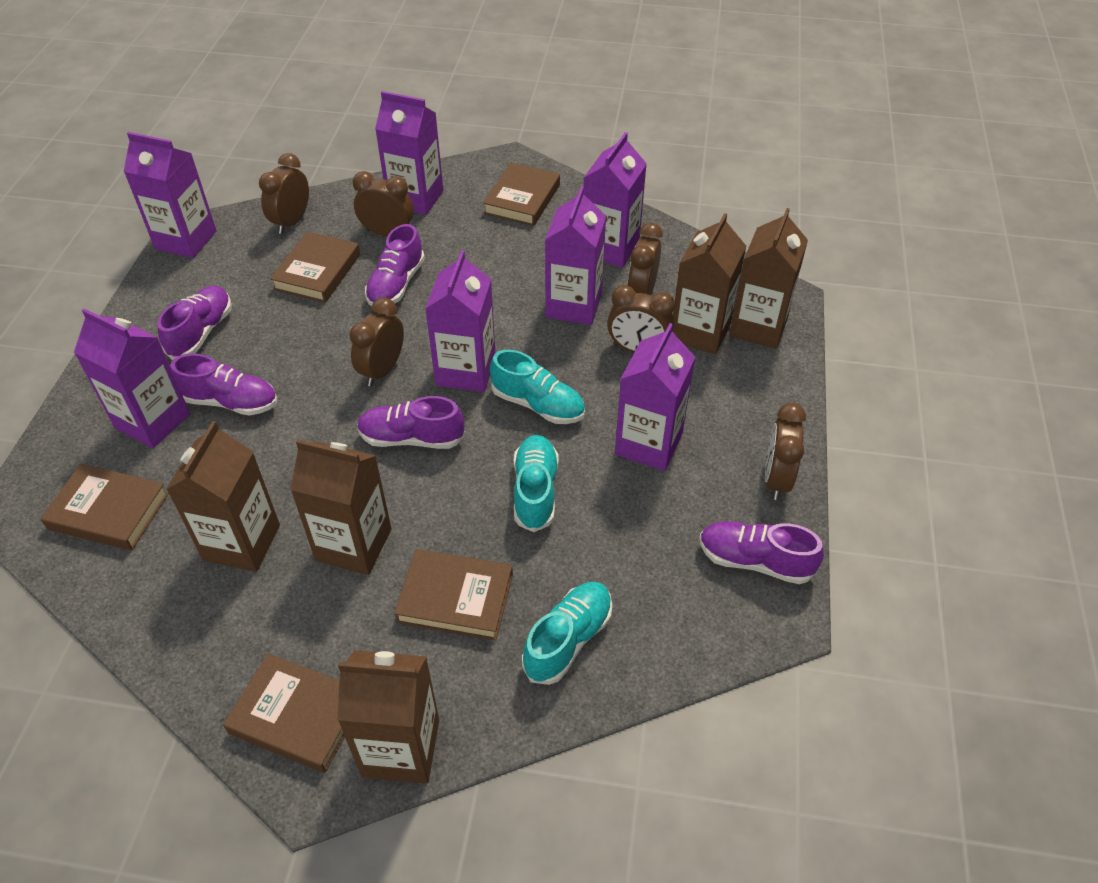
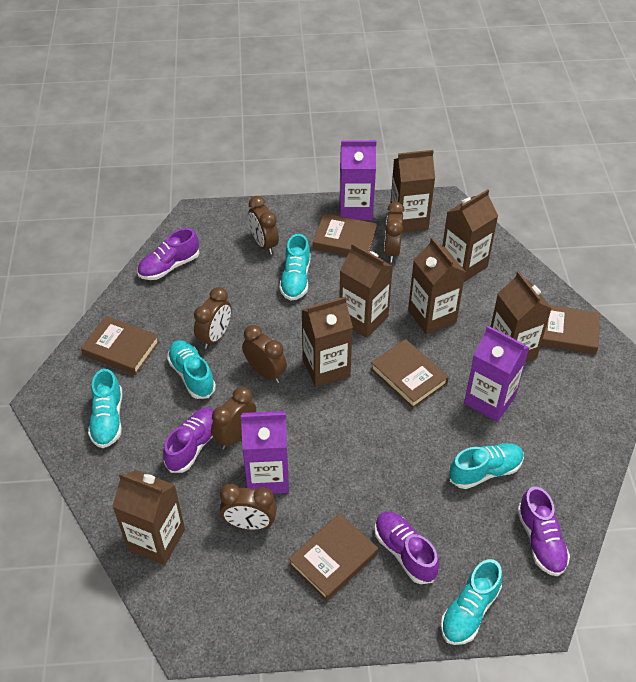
brown carton: 5 -> 7
purple carton: 7 -> 3
purple shoe: 5 -> 4
turquoise shoe: 3 -> 5

